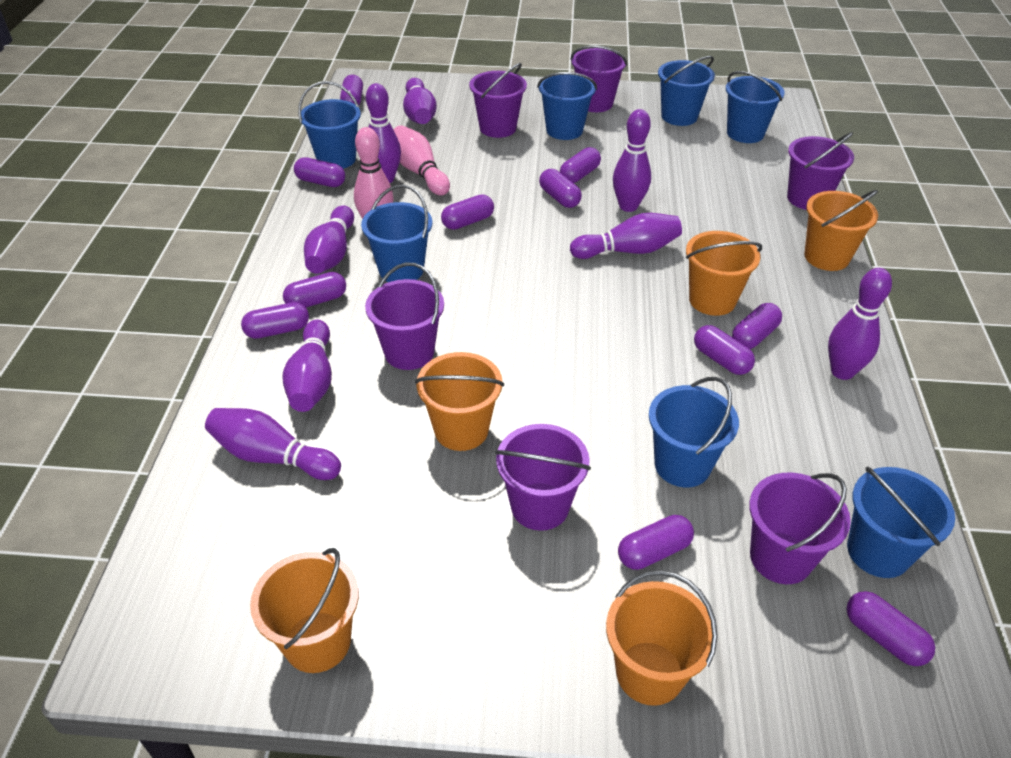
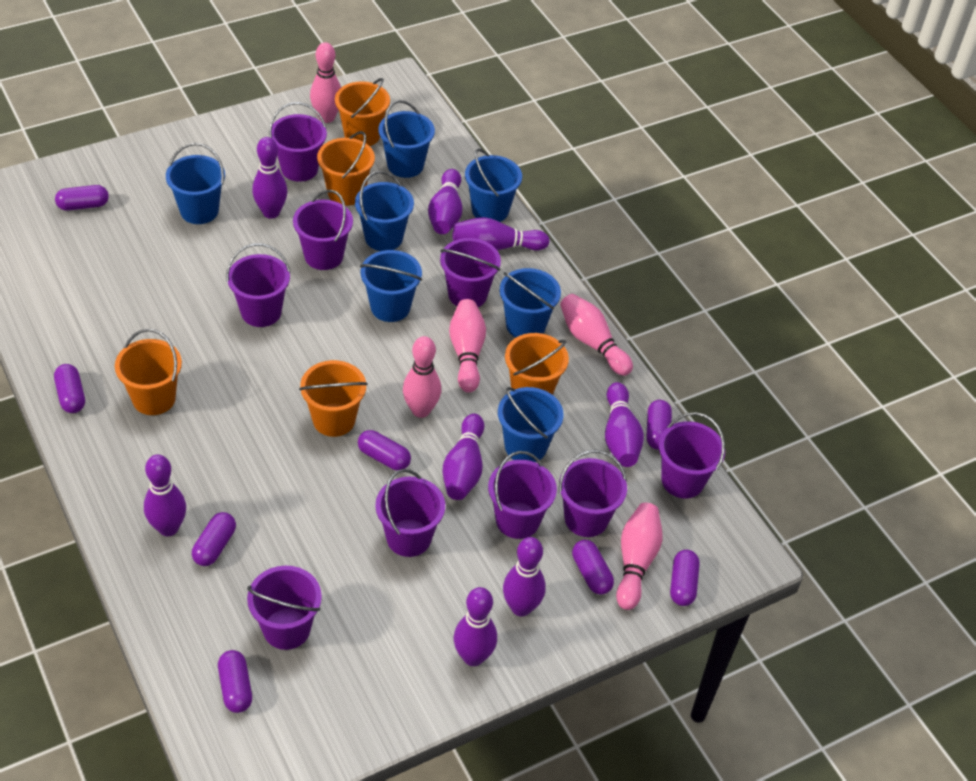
pink bowling pin: 2 -> 5
purple bucket: 6 -> 9
purple capsule: 11 -> 8

